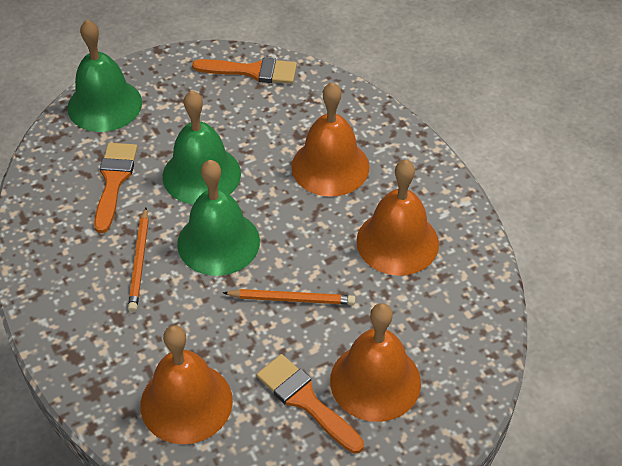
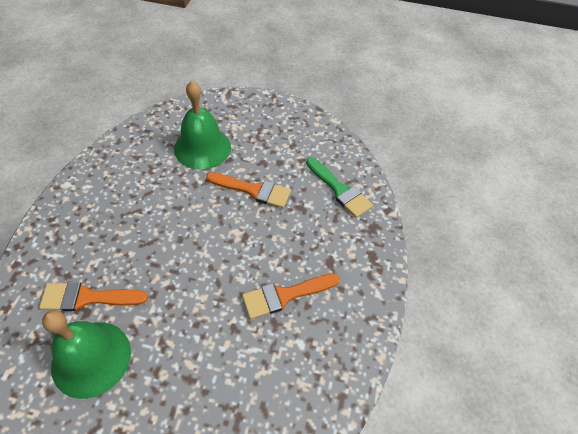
green bell: 3 -> 2
green brush: 0 -> 1
orange bell: 4 -> 0
orange pencil: 2 -> 0

